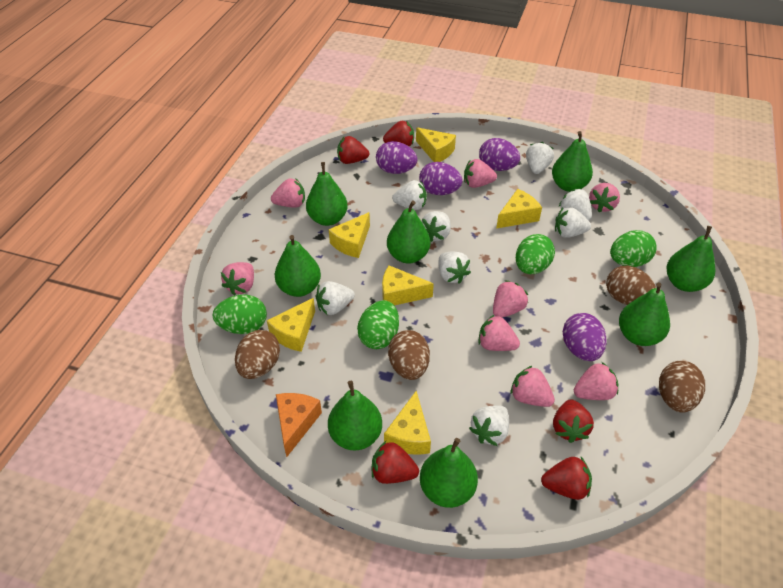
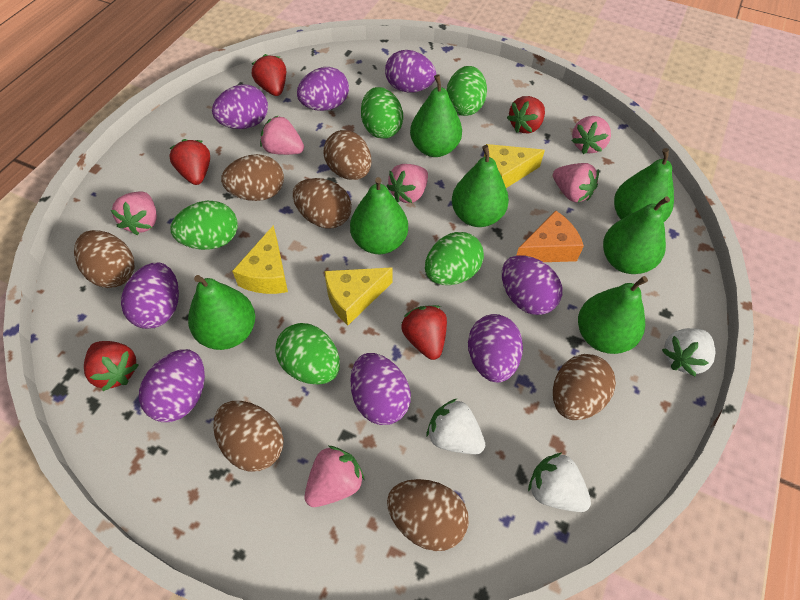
brown egg: 4 -> 7
green egg: 4 -> 5
green pear: 8 -> 7
pink strawberry: 8 -> 6
purple egg: 4 -> 8
white strawberry: 8 -> 3
yellow cheese: 6 -> 3

